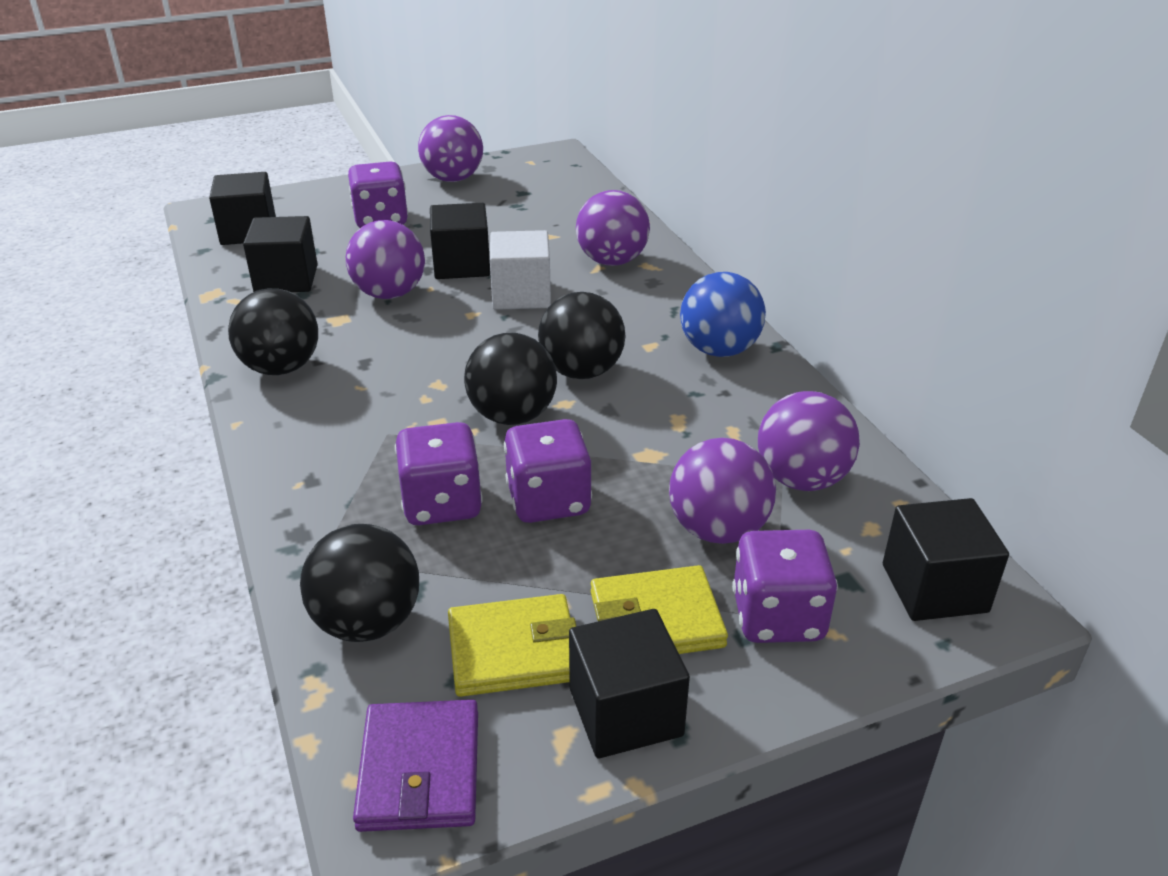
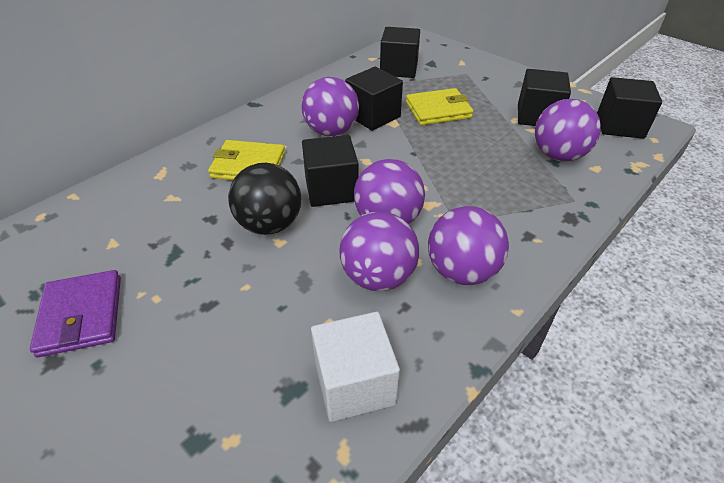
black ball: 4 -> 1
blue ball: 1 -> 0
purple dice: 4 -> 0

